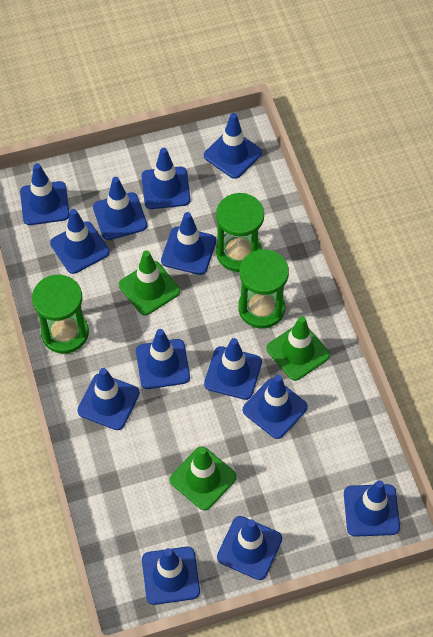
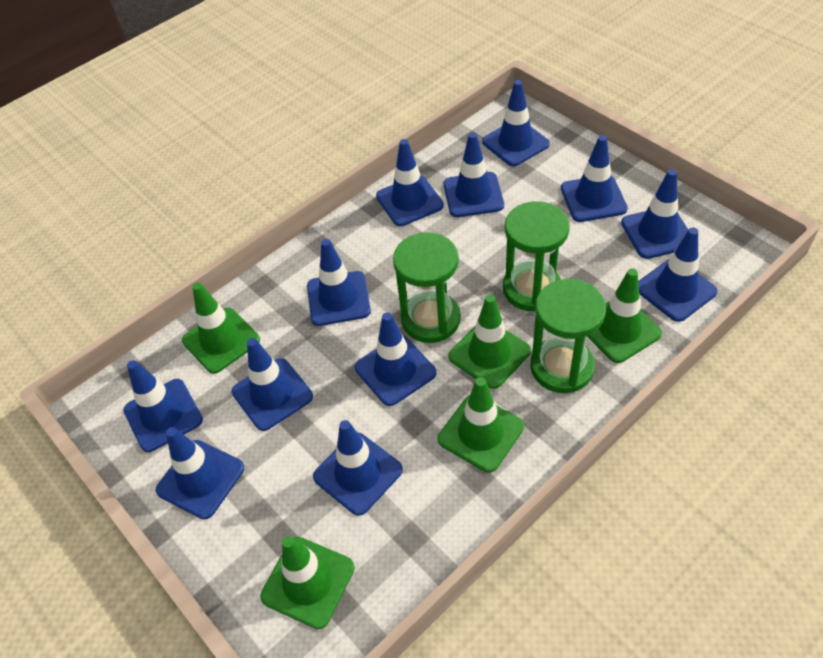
blue traffic cone: 13 -> 12
green traffic cone: 3 -> 5

